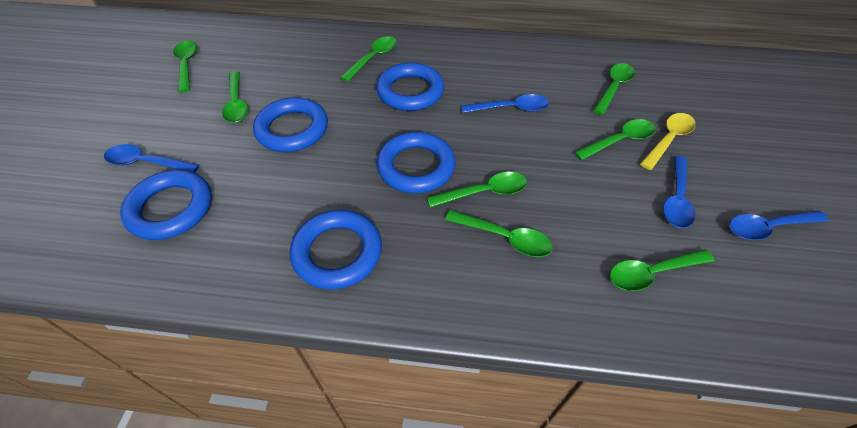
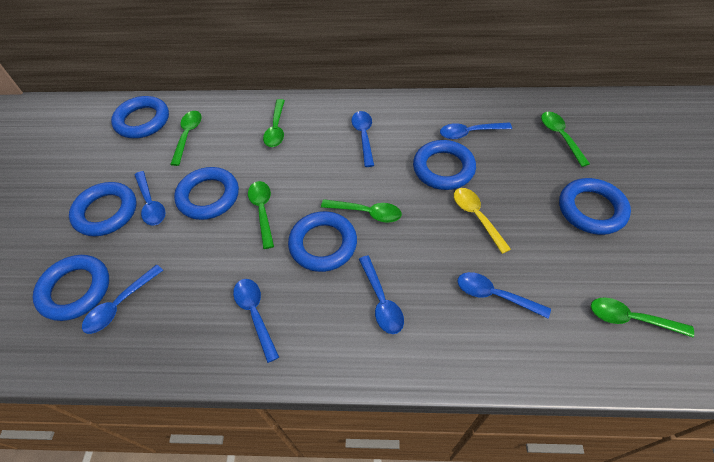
blue ring: 5 -> 7
blue spoon: 4 -> 7
green spoon: 8 -> 6

